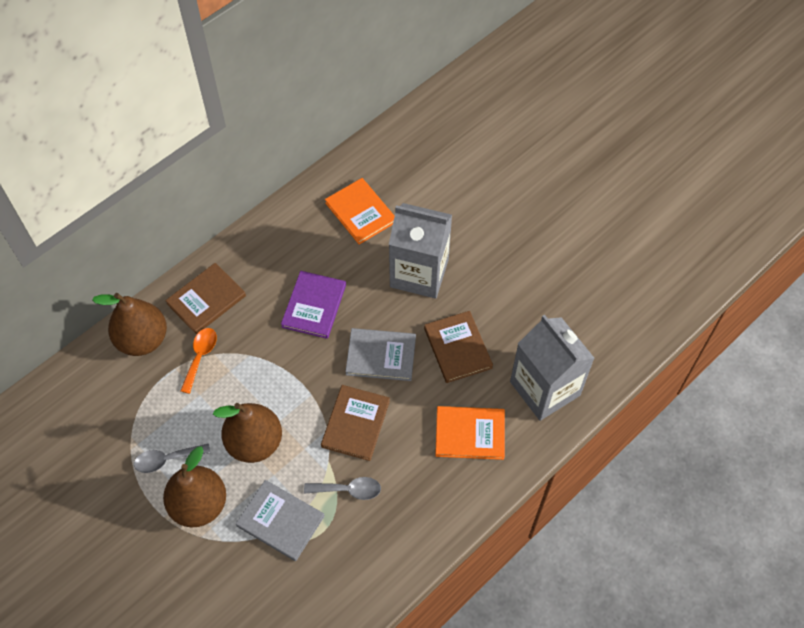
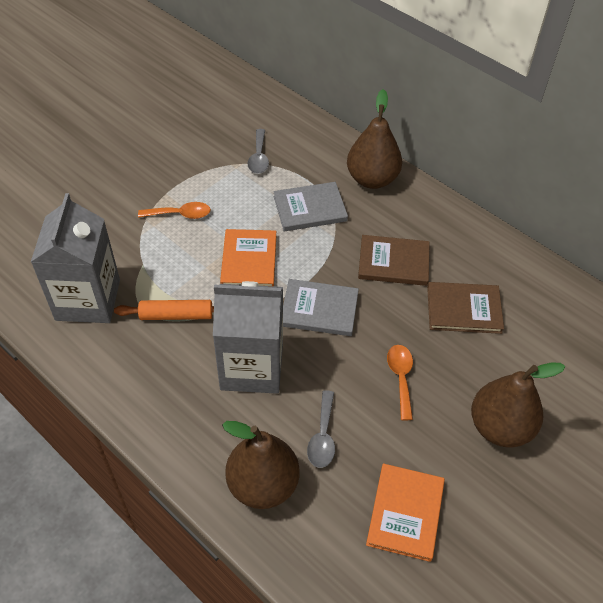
brown book: 3 -> 2
orange rolling pin: 0 -> 1
orange spoon: 1 -> 2
purple book: 1 -> 0

